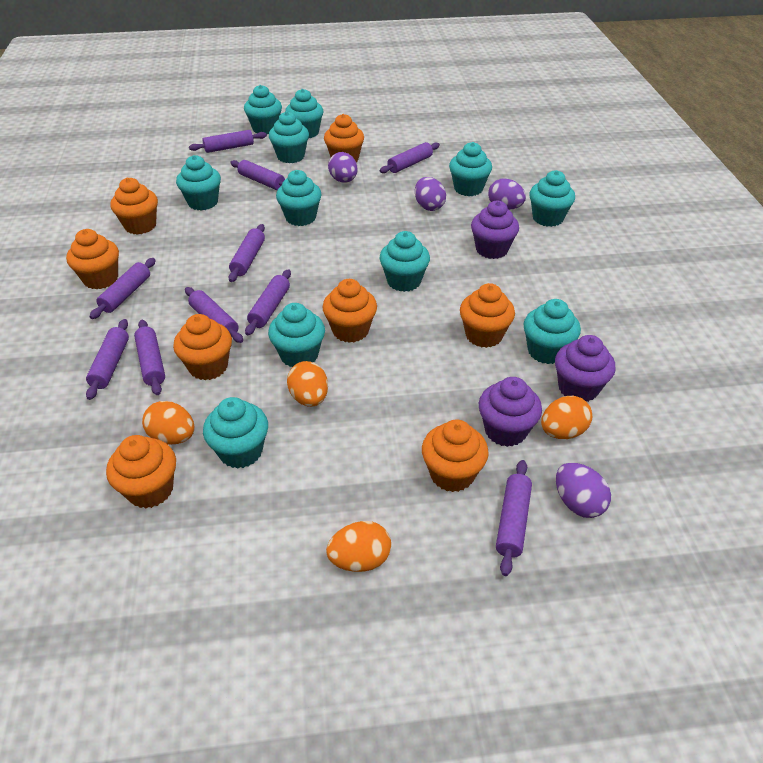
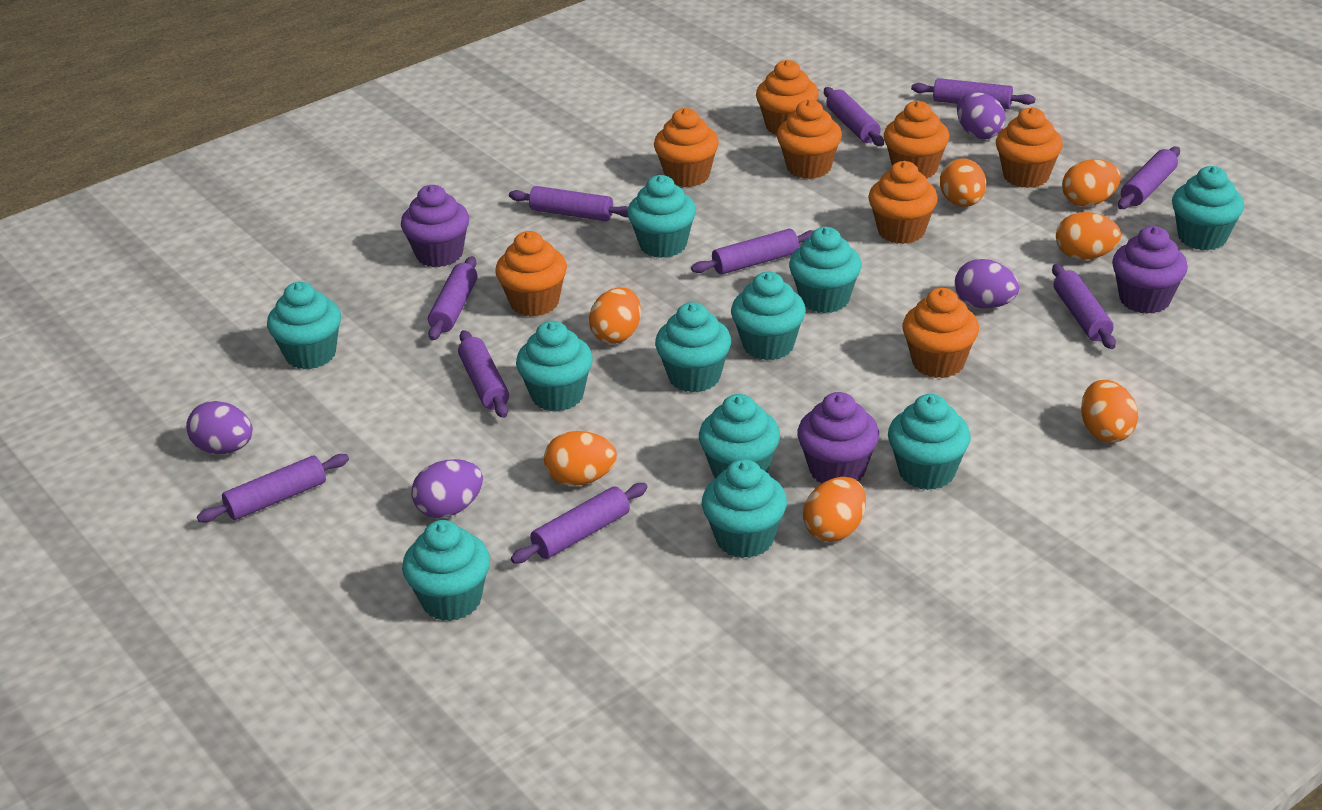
orange egg: 4 -> 7

